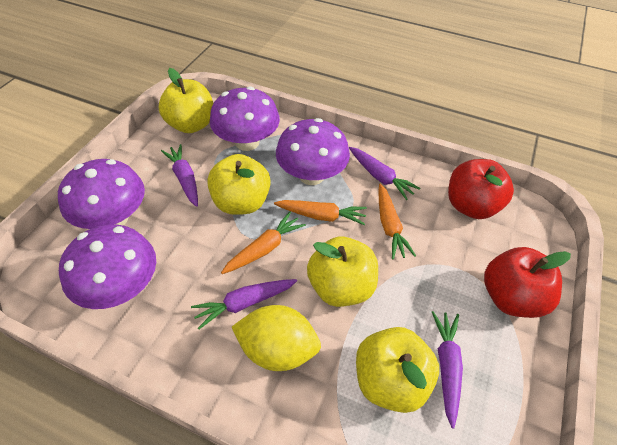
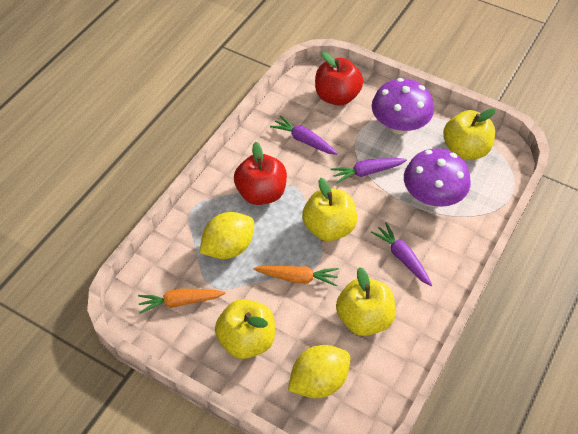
orange carrot: 3 -> 2
purple carrot: 4 -> 3
purple mushroom: 4 -> 2
yellow lemon: 1 -> 2

